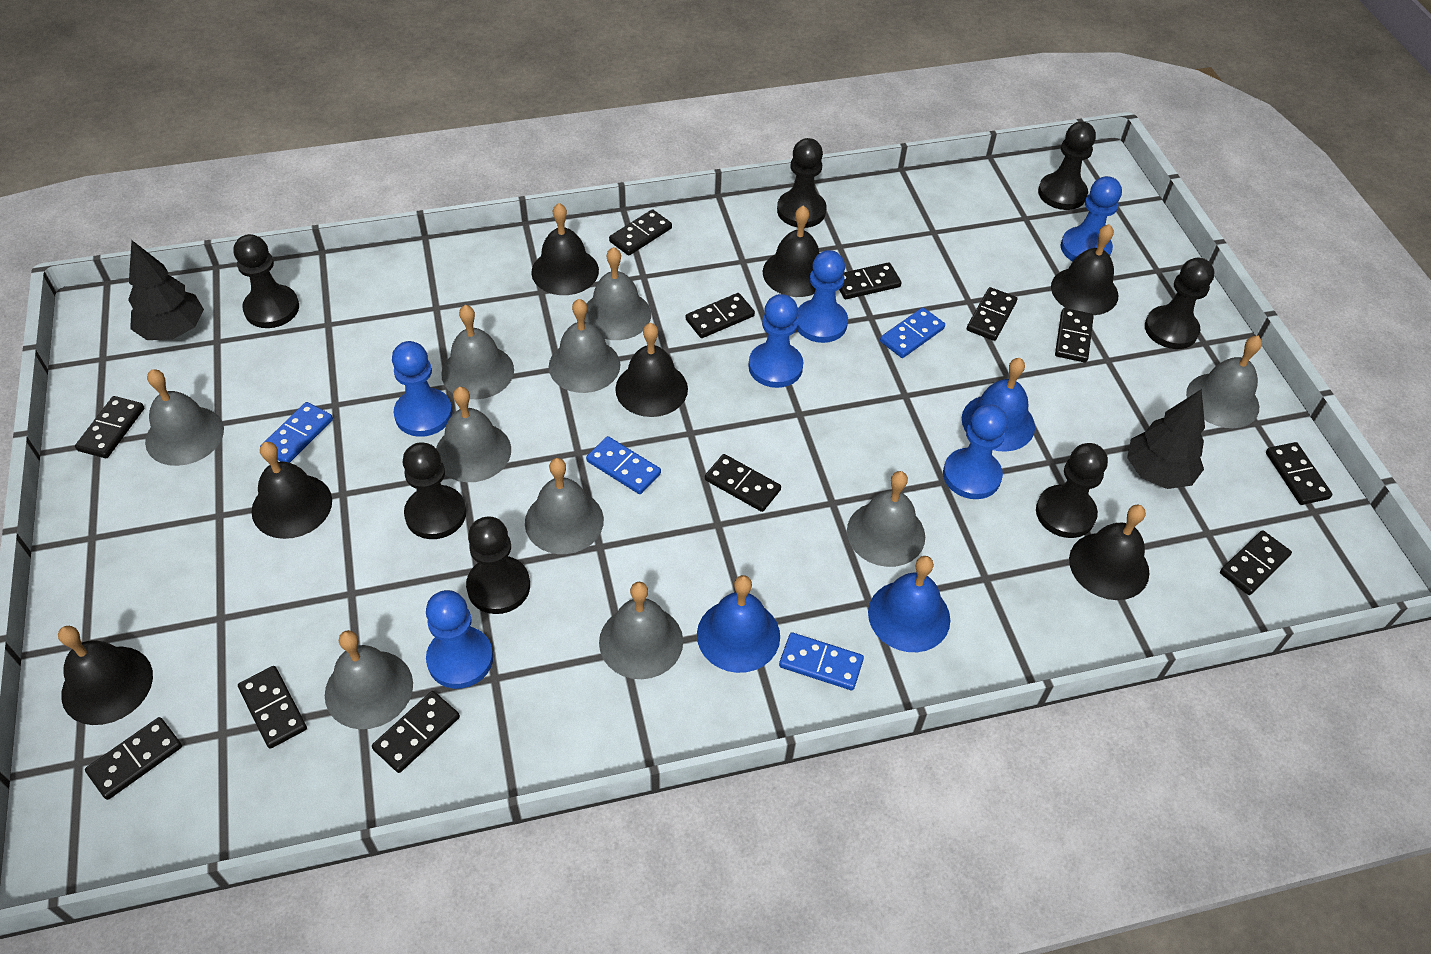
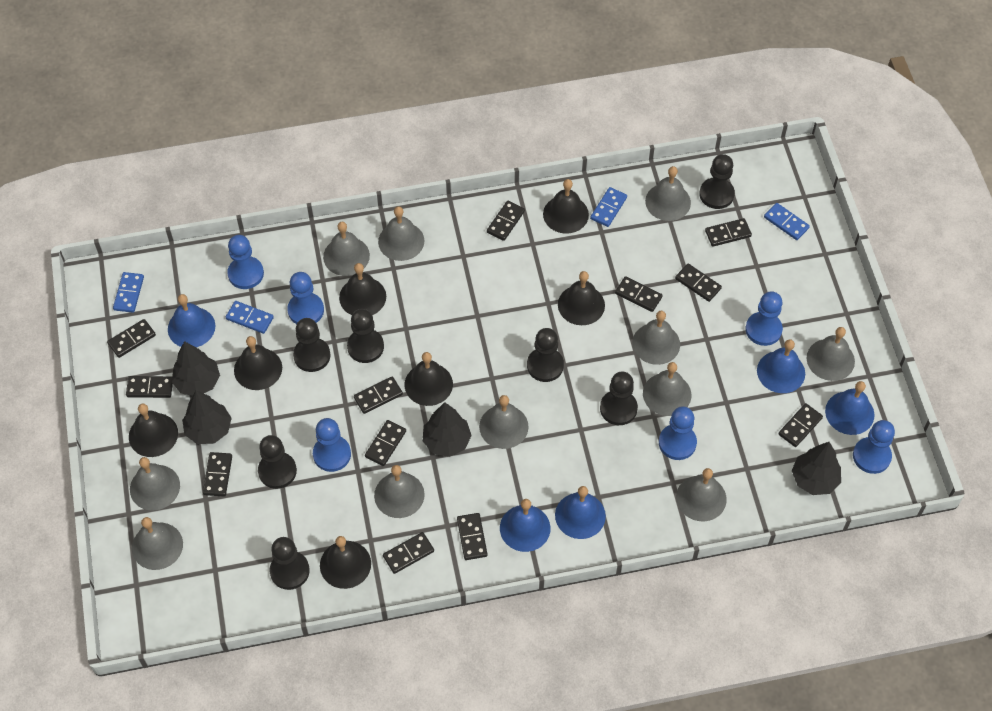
black tree: 2 -> 4
blue bell: 3 -> 5
grey bell: 10 -> 11

